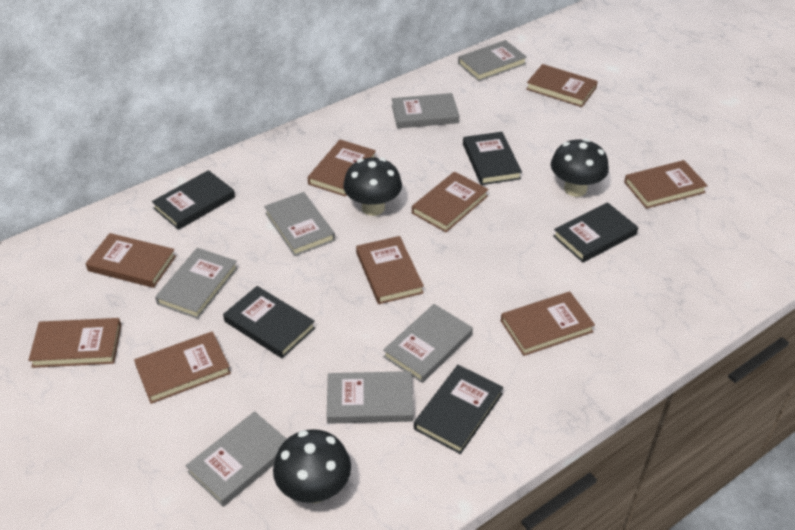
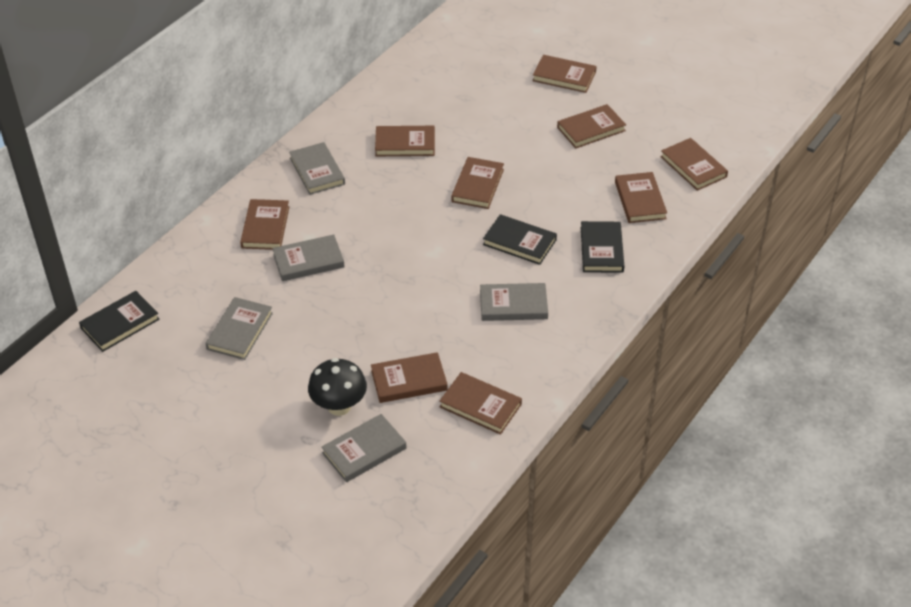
black book: 5 -> 3
black mushroom: 3 -> 1
grey book: 7 -> 5

